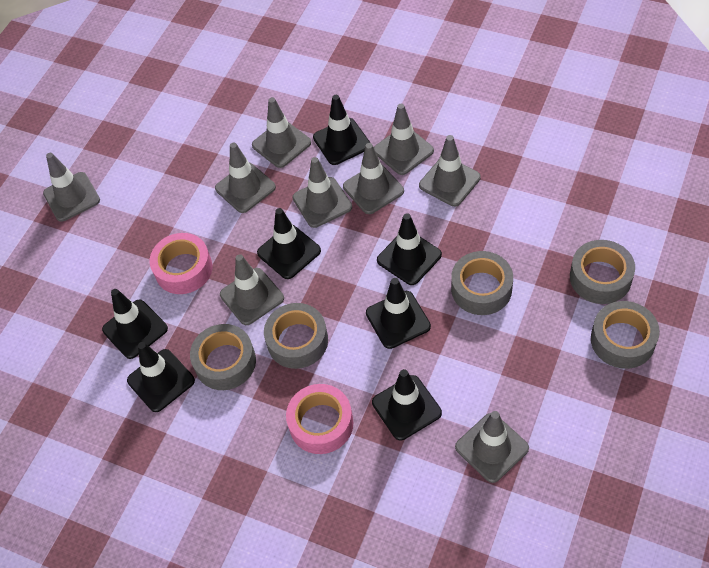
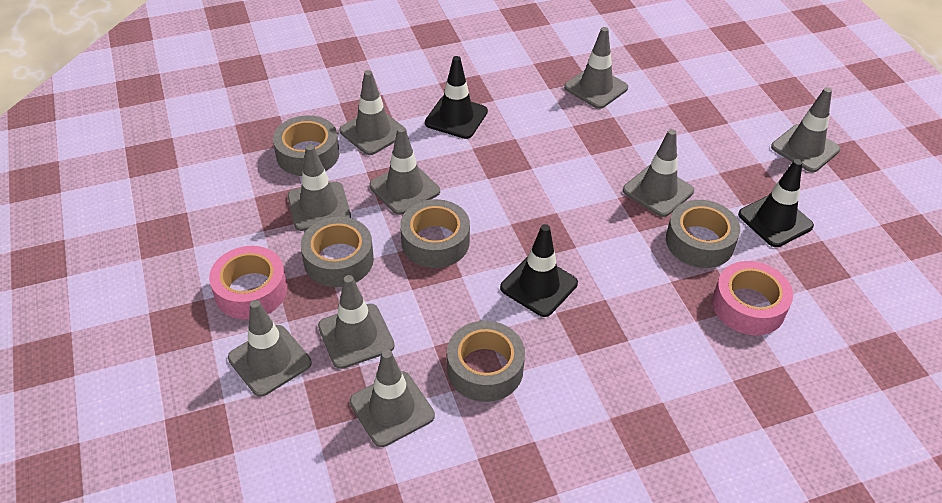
black traffic cone: 7 -> 3

